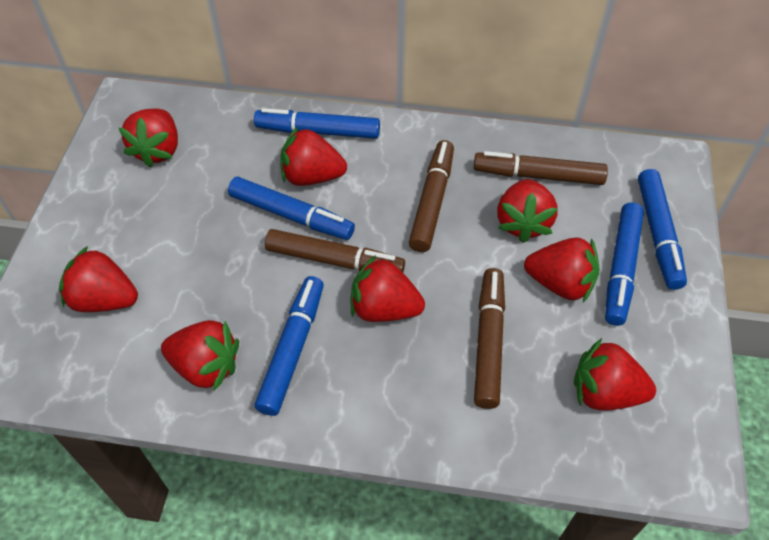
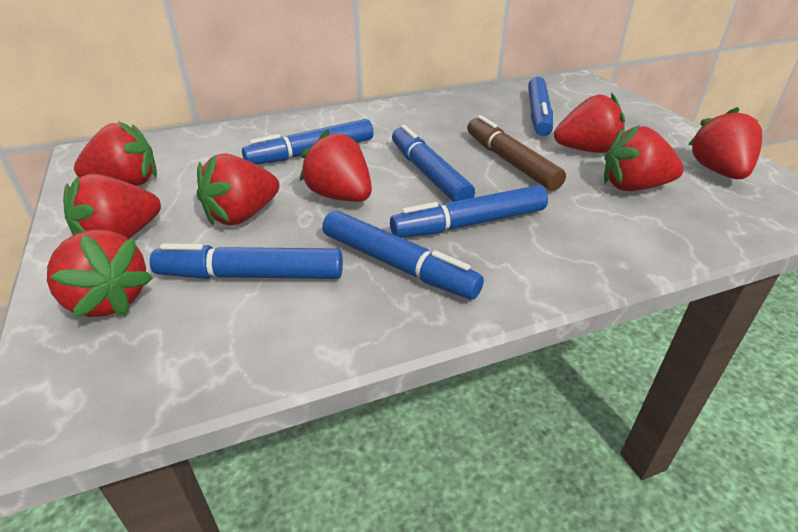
blue marker: 5 -> 6
brown marker: 4 -> 1

